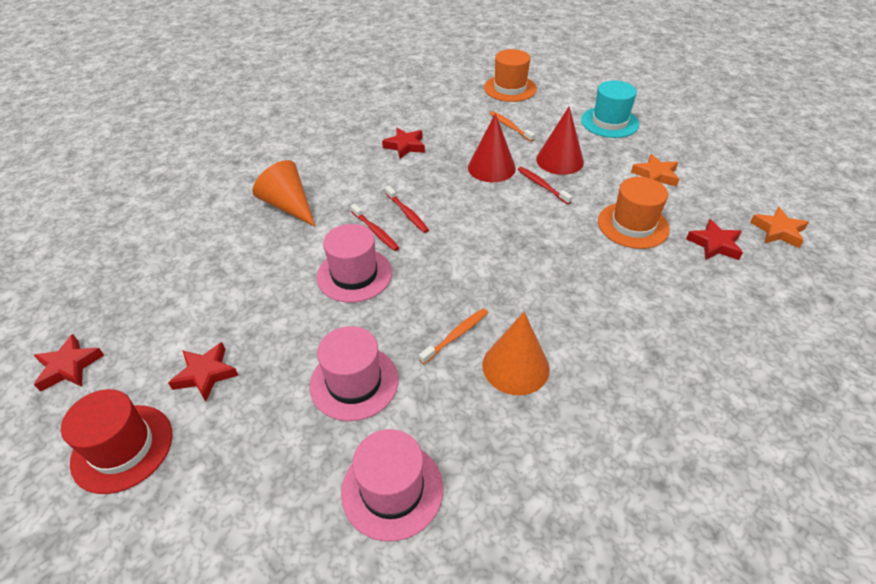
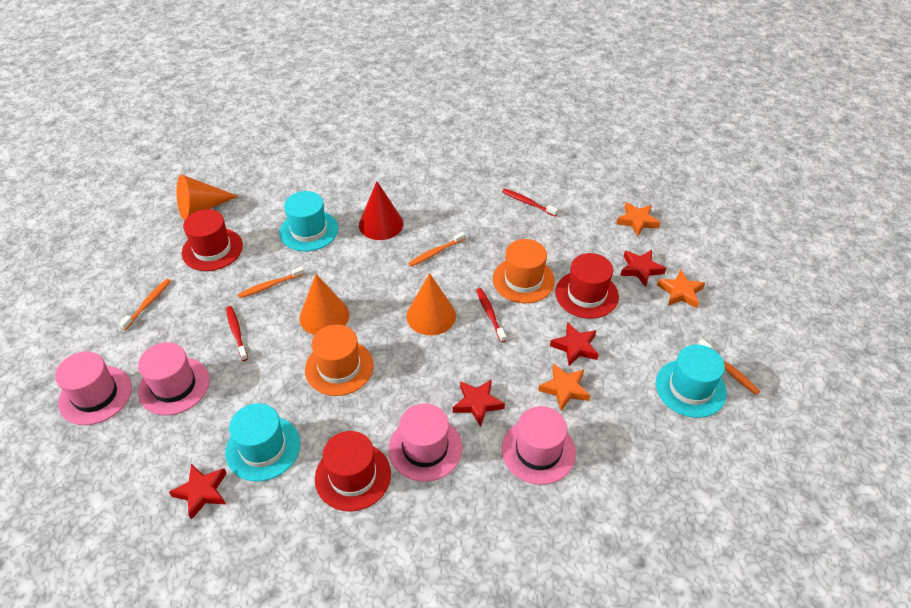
orange cone: 2 -> 3
orange star: 2 -> 3
orange toothbrush: 2 -> 4
pink hat: 3 -> 4
red cone: 2 -> 1
red hat: 1 -> 3
turquoise hat: 1 -> 3

